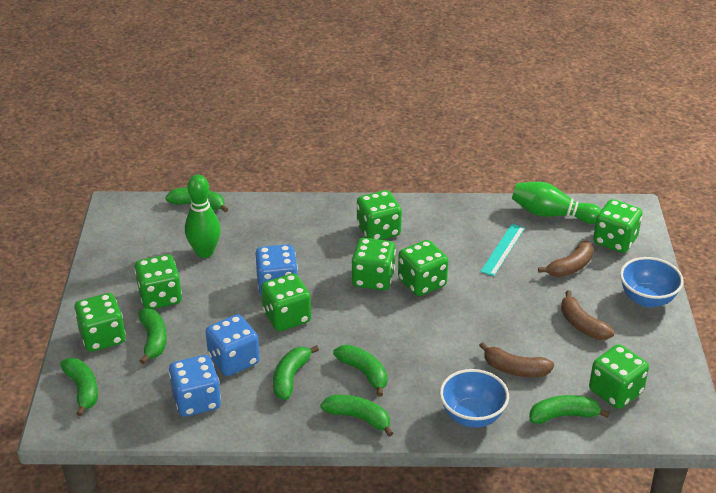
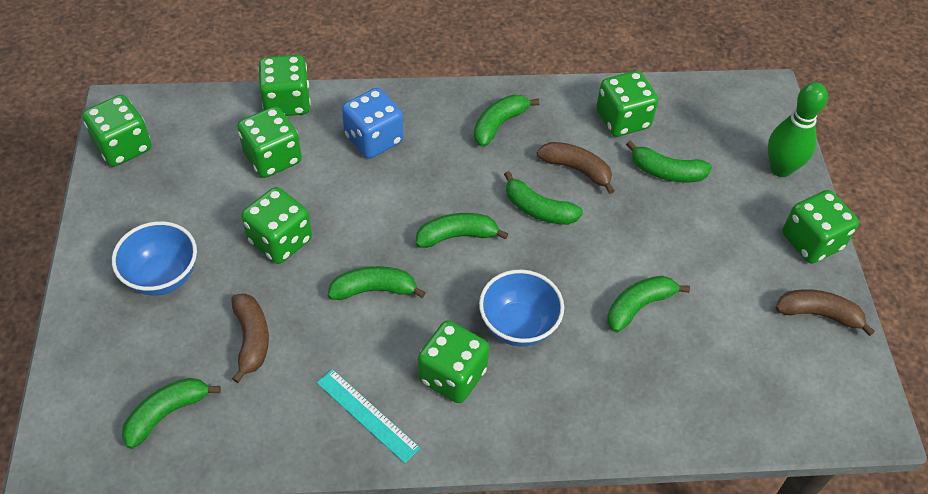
blue dice: 3 -> 1
green bowling pin: 2 -> 1
green dice: 8 -> 7

